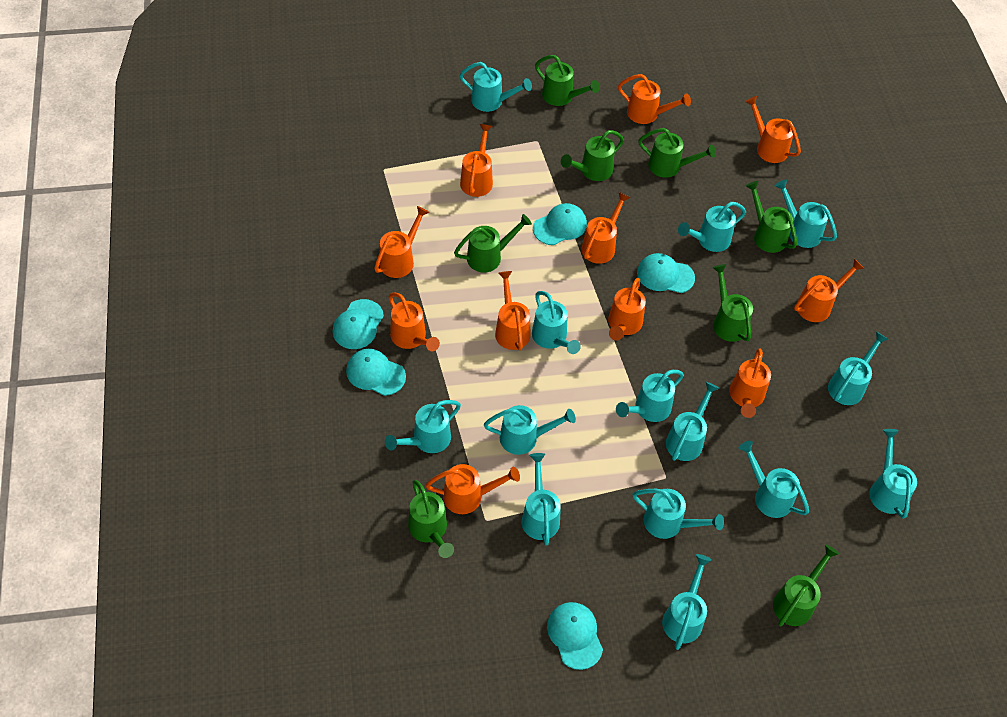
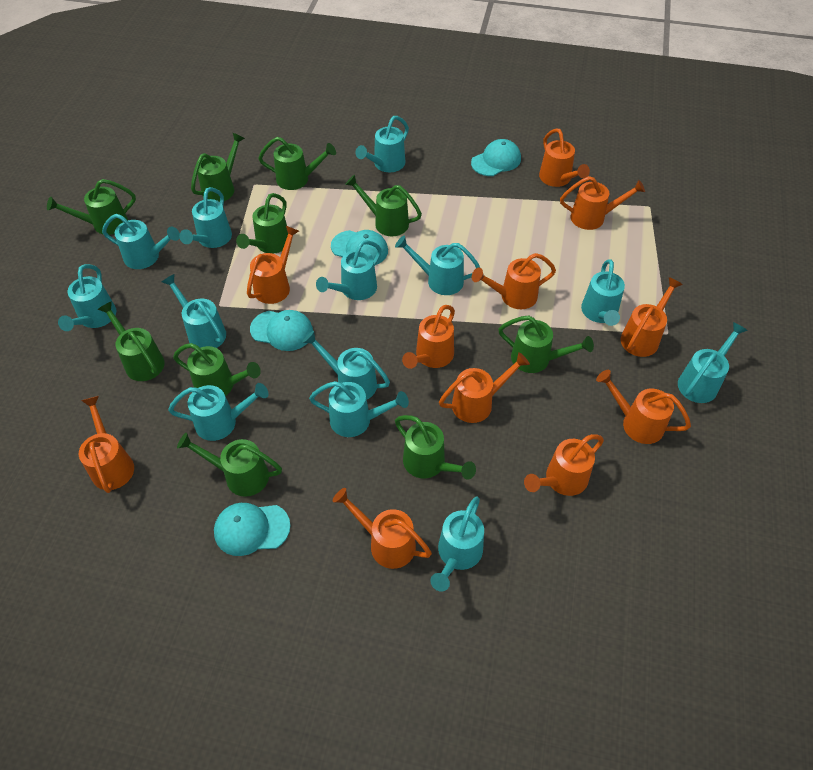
green watering can: 8 -> 10
turquoise cap: 5 -> 4
turquoise watering can: 14 -> 13

